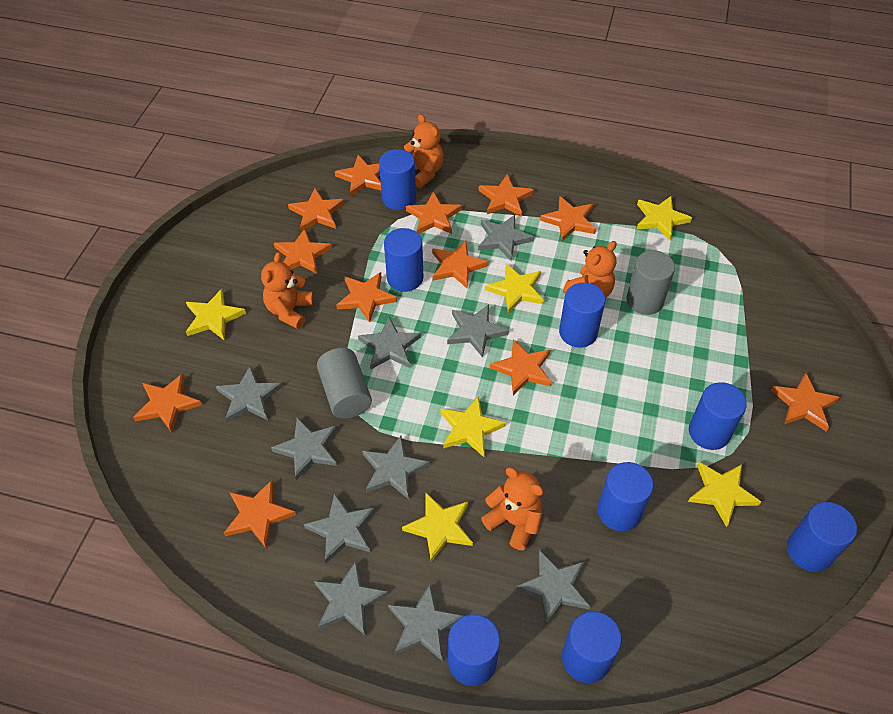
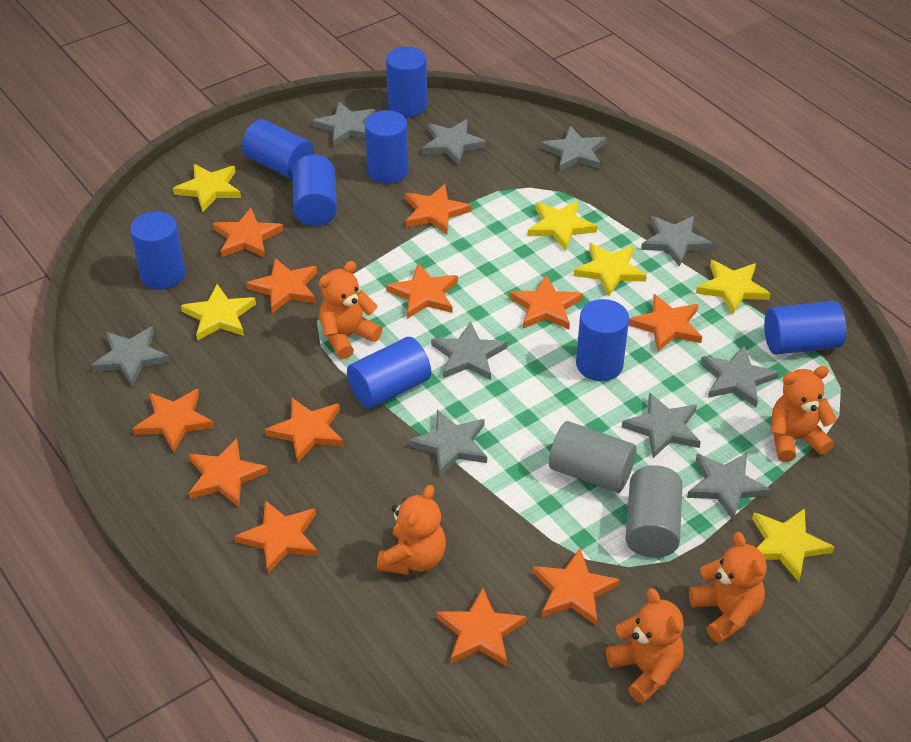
orange teddy bear: 4 -> 5

